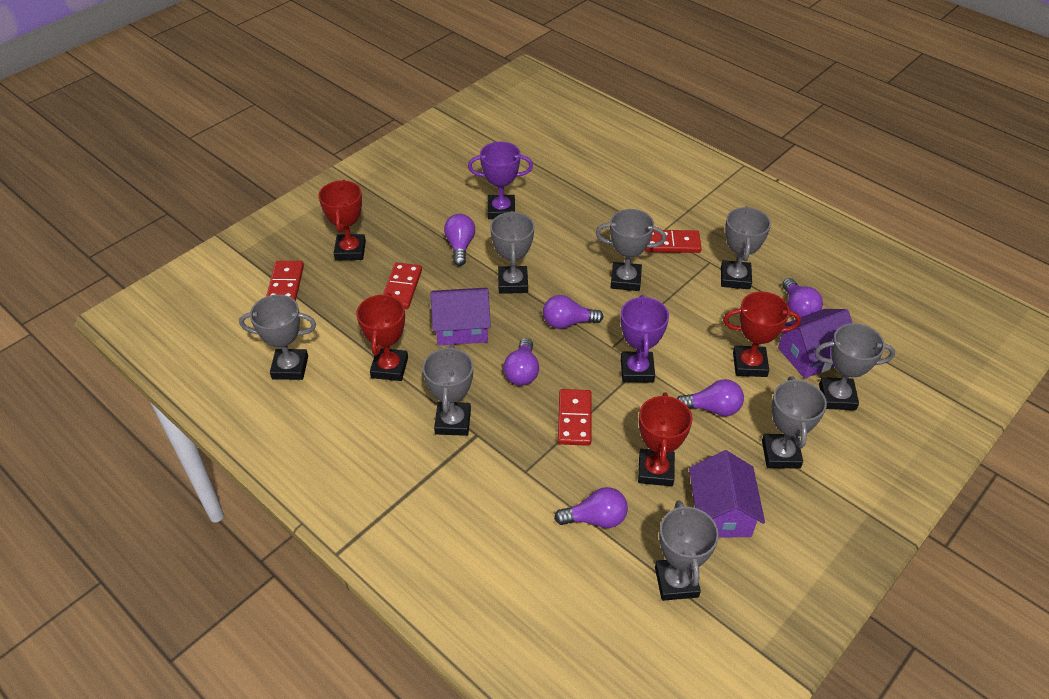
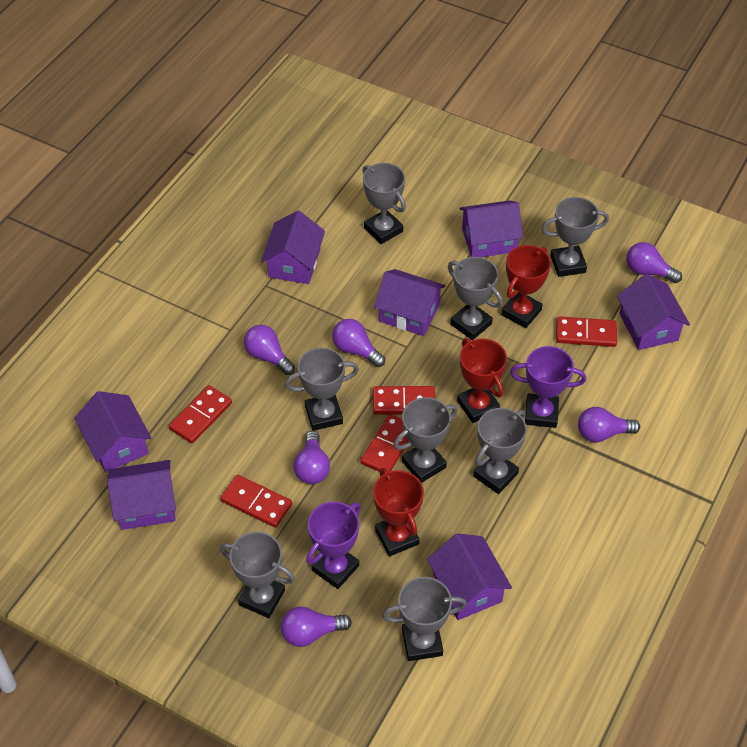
purple house: 3 -> 7
red domino: 4 -> 5
red trophy: 4 -> 3

